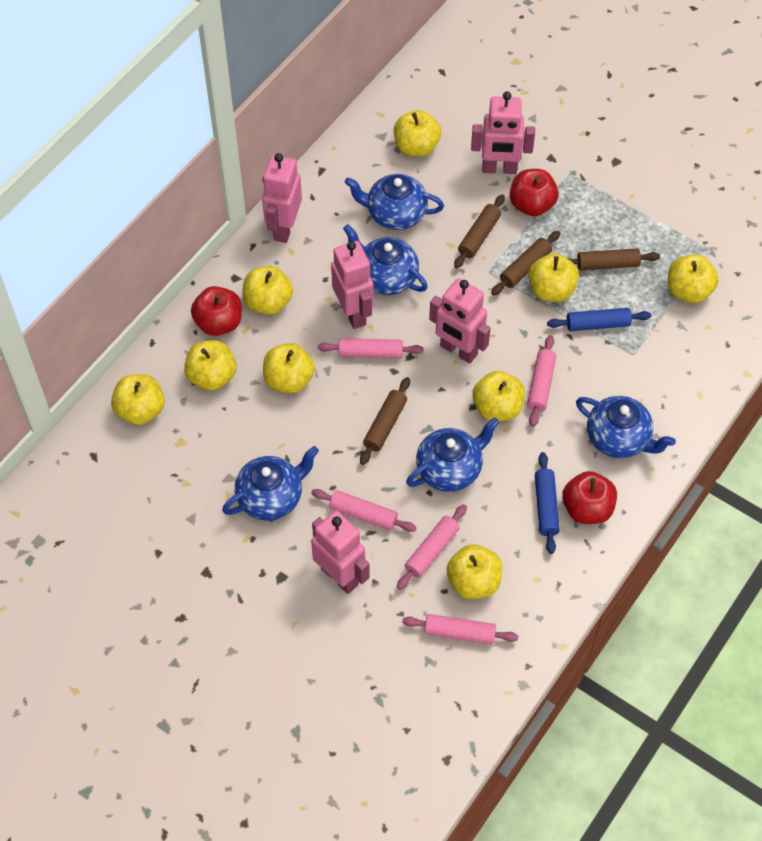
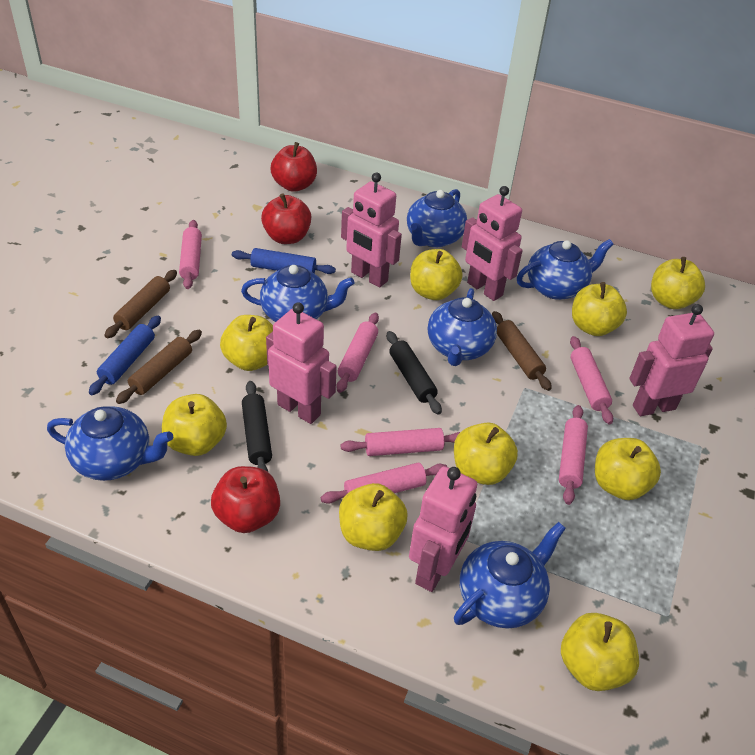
black rolling pin: 0 -> 2
blue teapot: 5 -> 6
brown rolling pin: 4 -> 3
pink rolling pin: 5 -> 6

